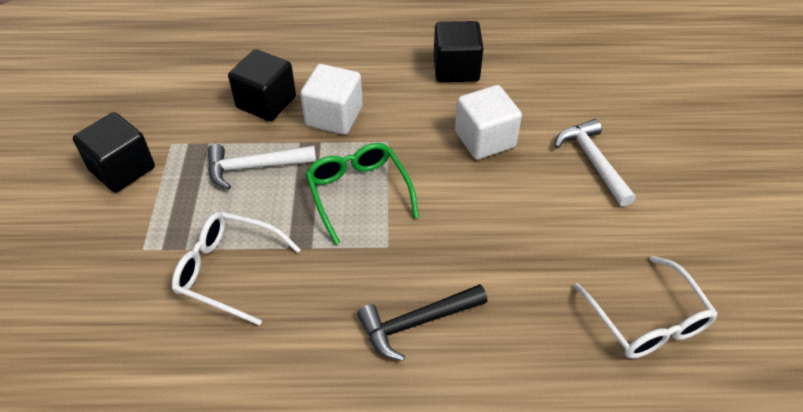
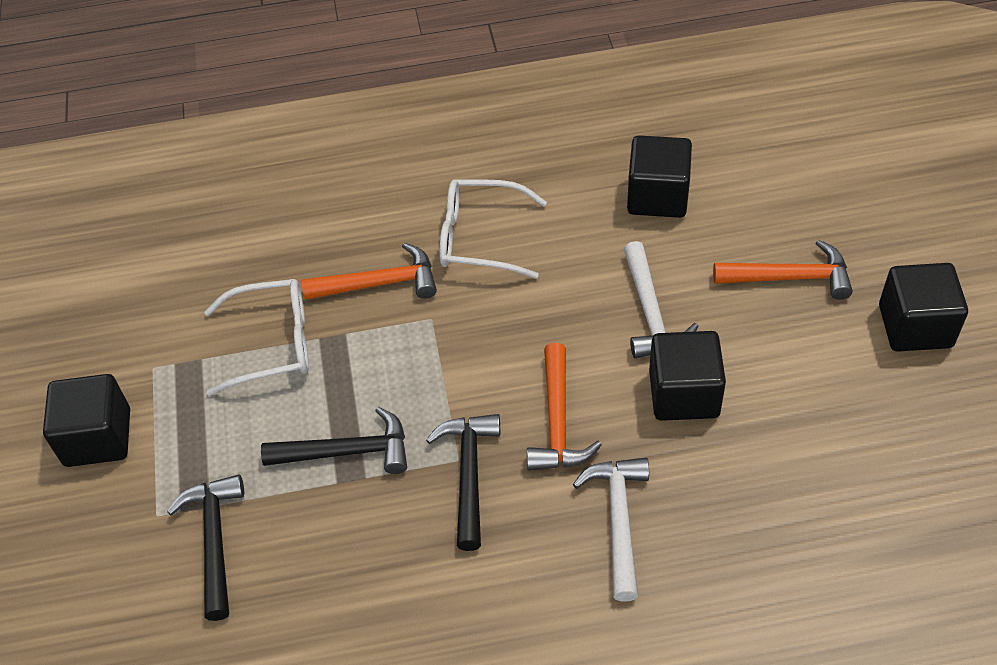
black cube: 3 -> 4
black hammer: 1 -> 3
green glasses: 1 -> 0
orange hammer: 0 -> 3
white cube: 2 -> 0

